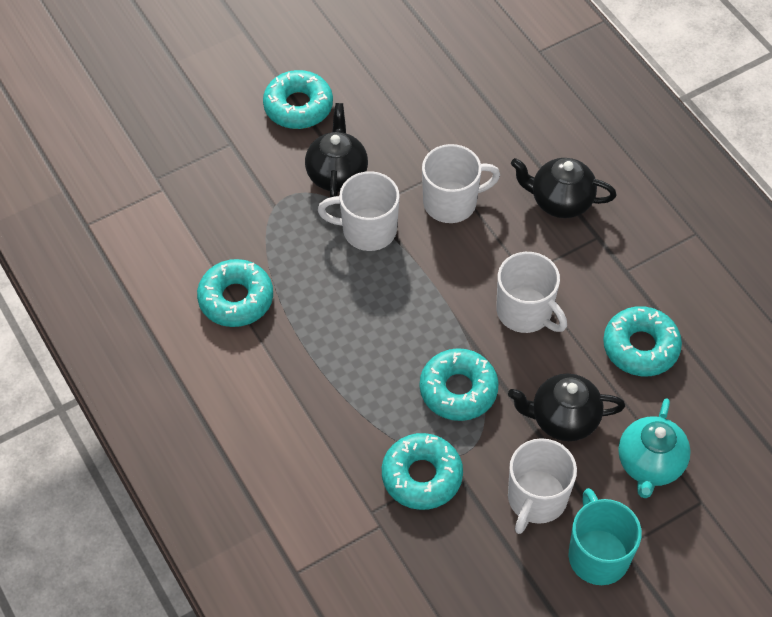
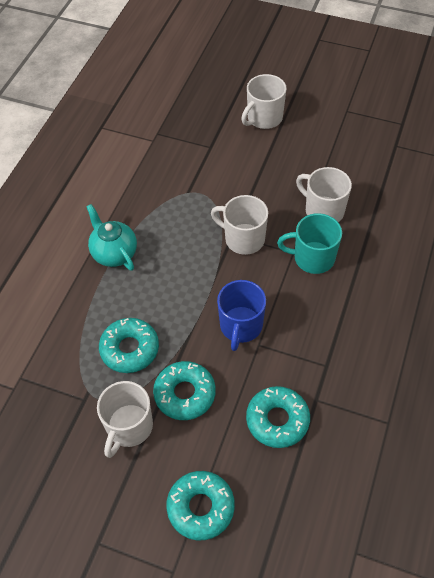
black teapot: 3 -> 0
blue mug: 0 -> 1
turquoise donut: 5 -> 4

